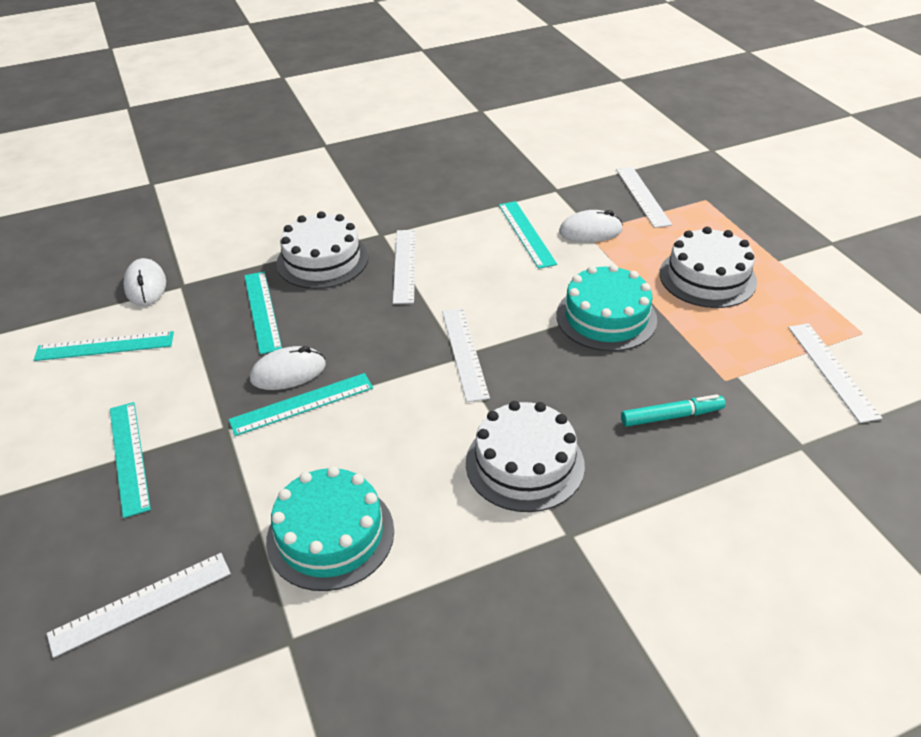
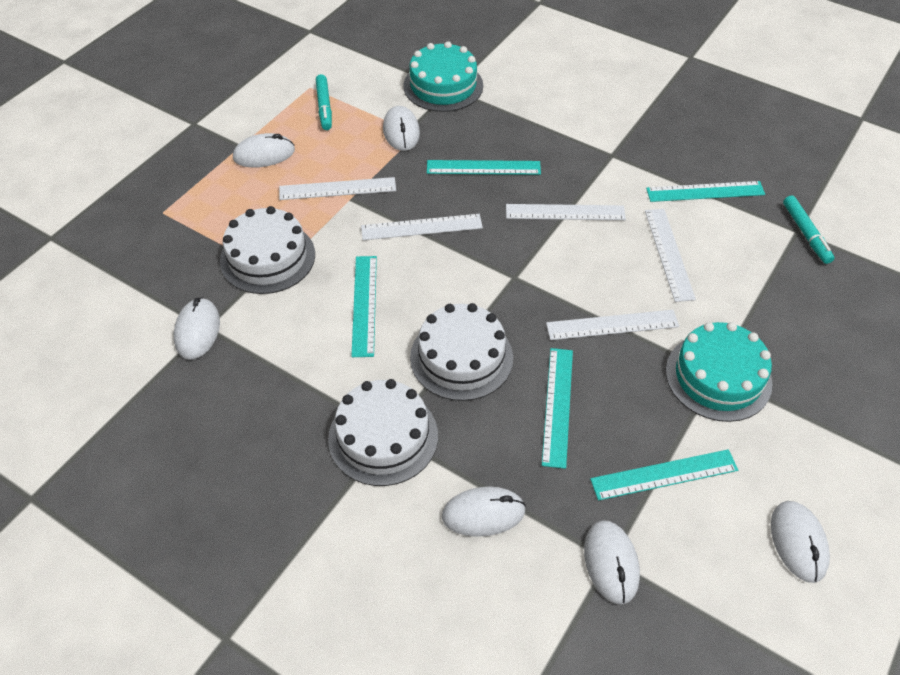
turquoise marker: 1 -> 2
white mouse: 3 -> 6

